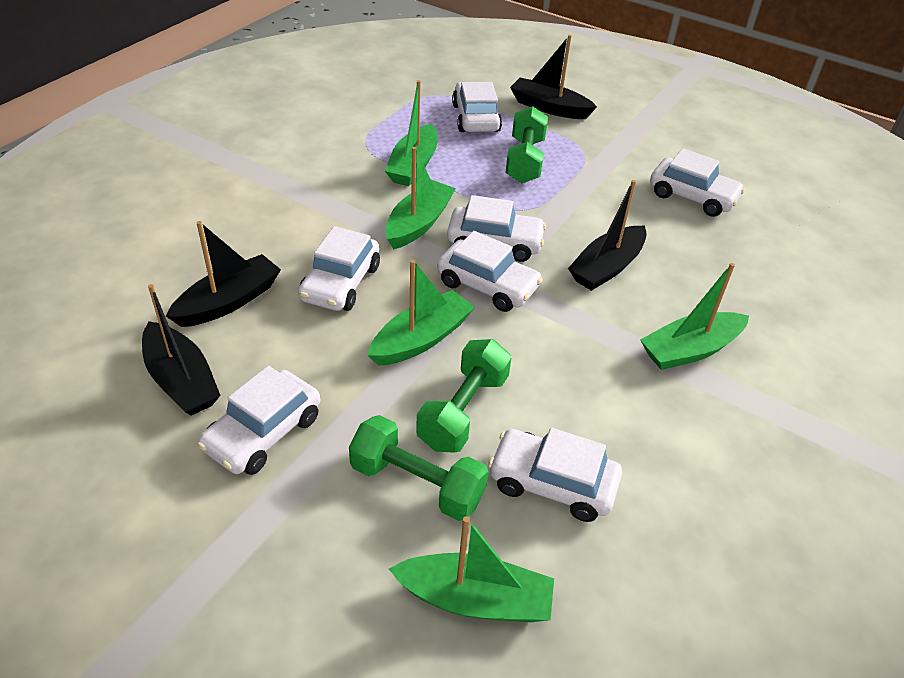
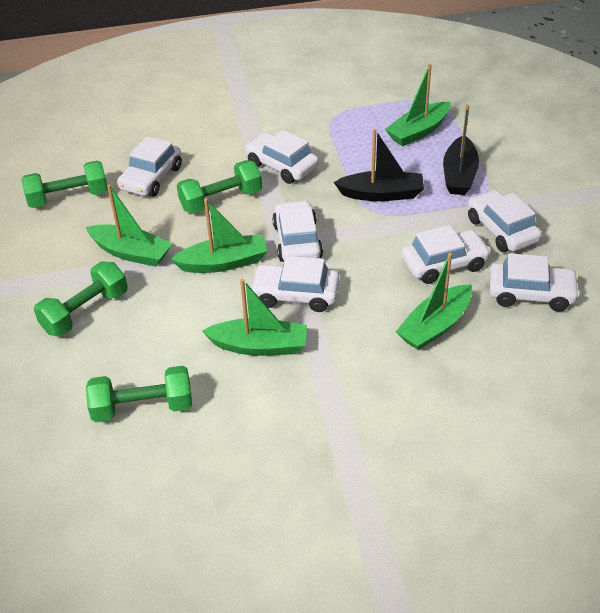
black boat: 4 -> 2
green dumbbell: 3 -> 4

